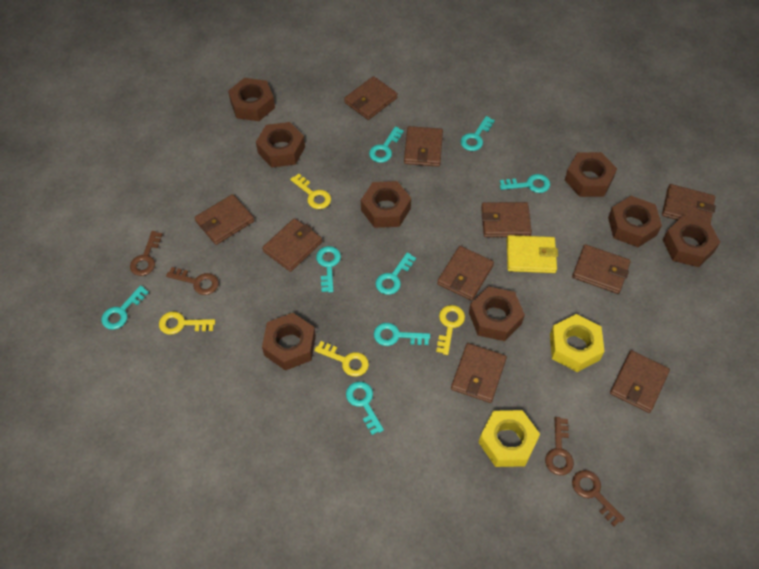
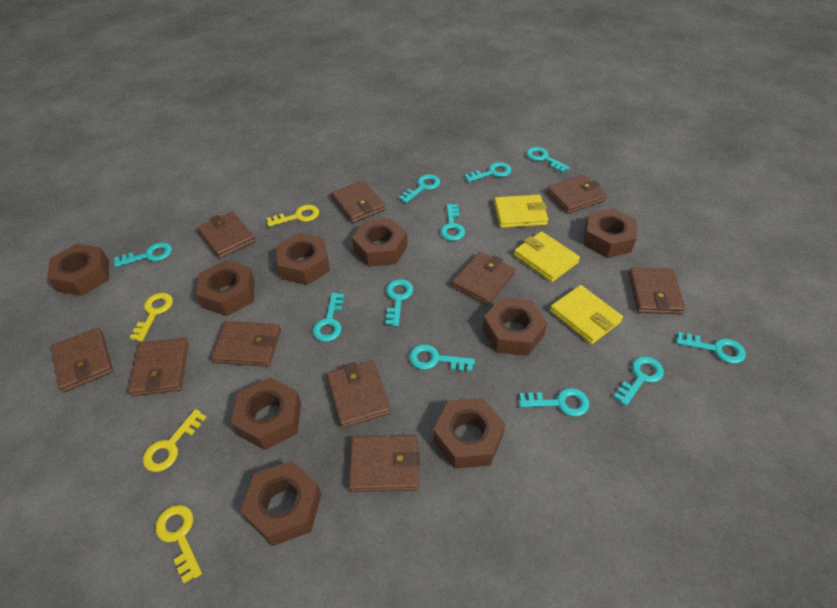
brown key: 4 -> 0
brown nut: 8 -> 9
turquoise key: 8 -> 11
yellow nut: 2 -> 0
yellow wallet: 1 -> 3

